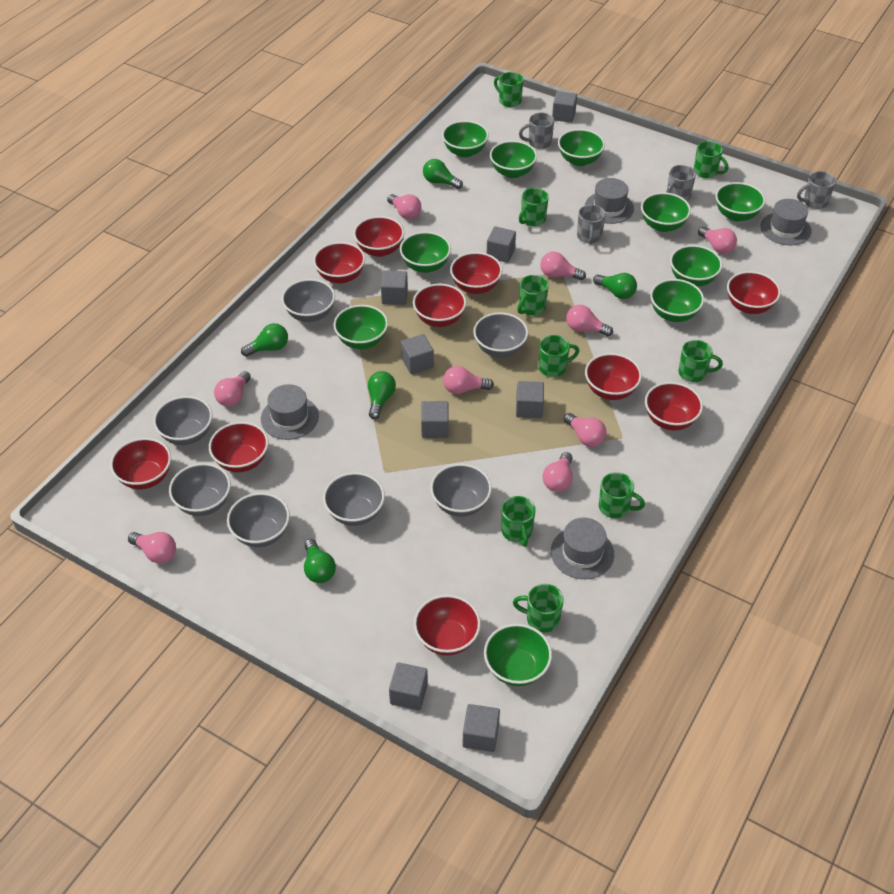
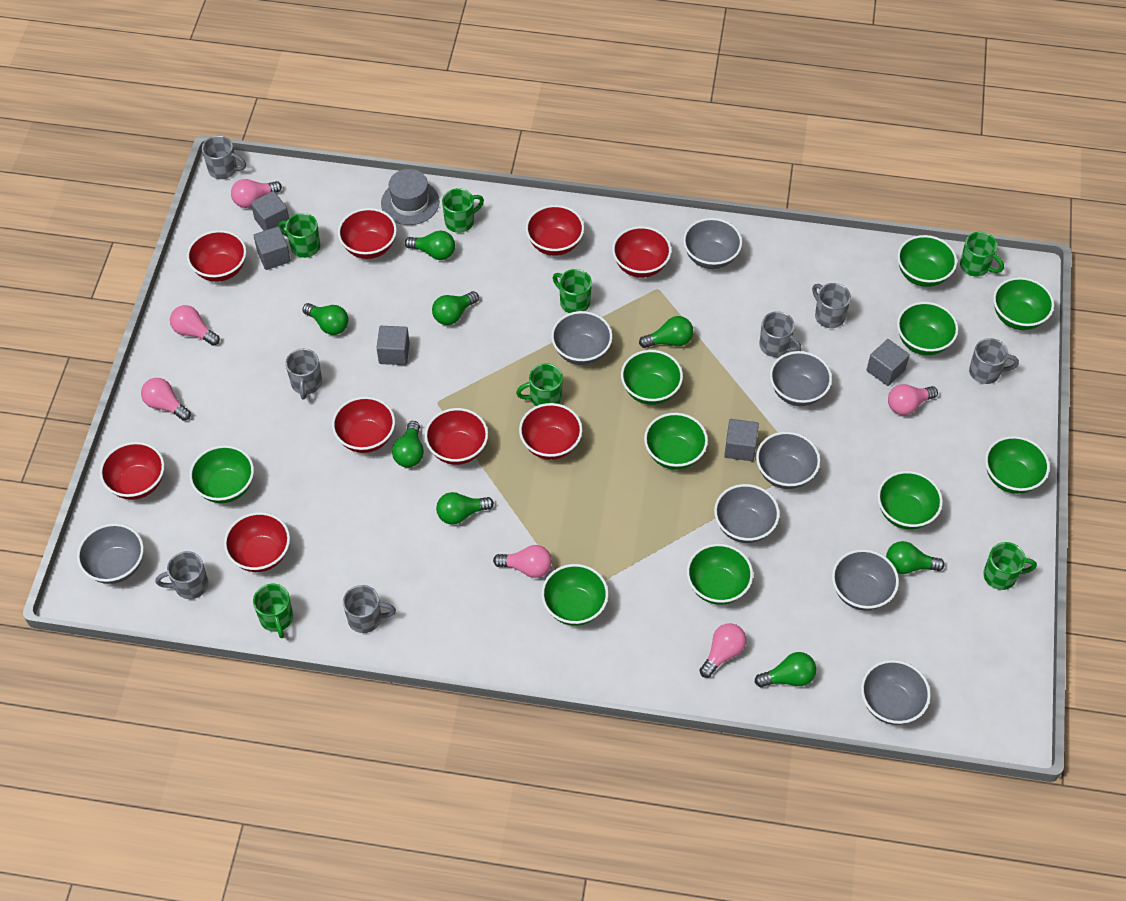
green light bulb: 5 -> 8
green mug: 9 -> 7
grey bowl: 7 -> 8
grey cube: 8 -> 5
grey hat: 4 -> 1
grey mug: 4 -> 7
pink light bulb: 9 -> 6
red bowl: 10 -> 9

